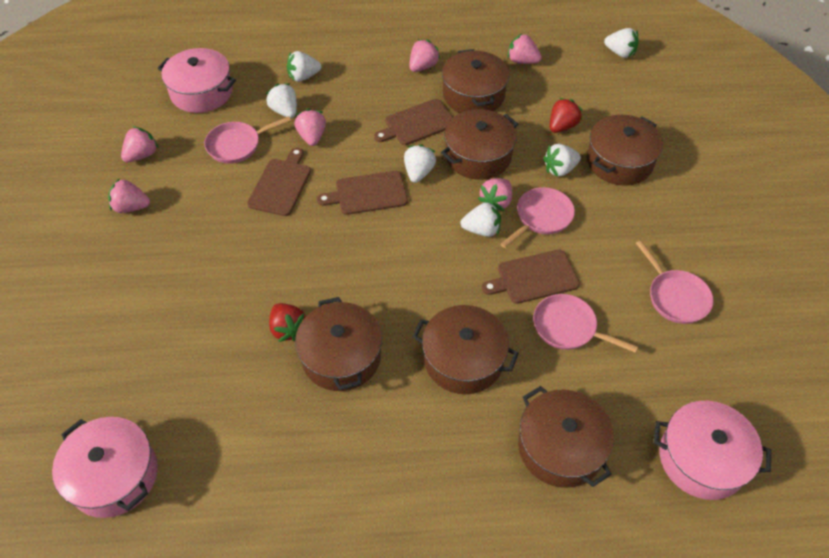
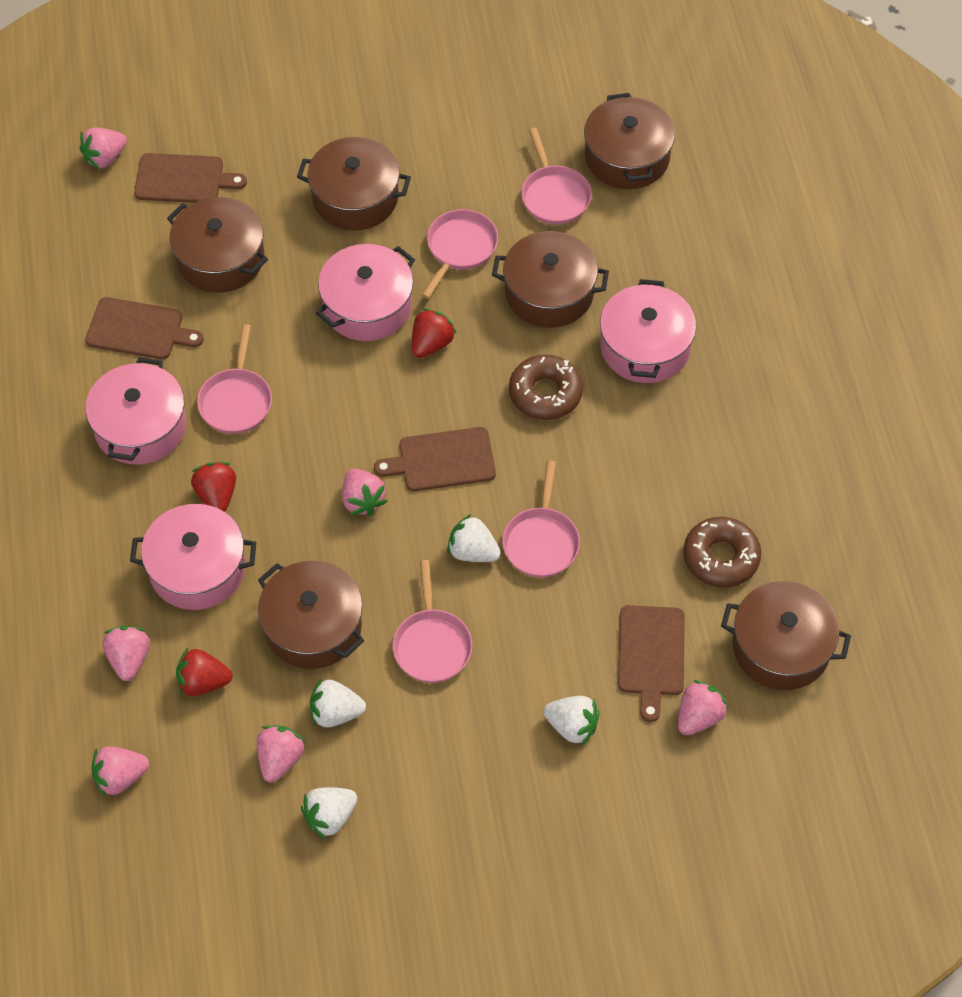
brown donut: 0 -> 2
pink pan: 4 -> 5
pink pot: 3 -> 4
red strawberry: 2 -> 3
white strawberry: 6 -> 4

